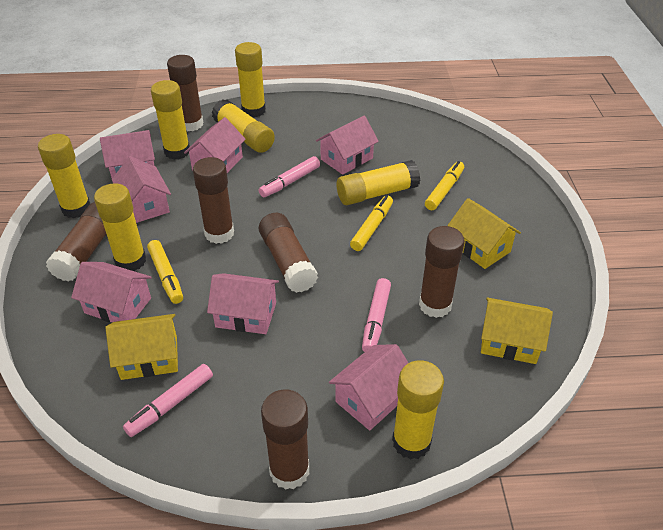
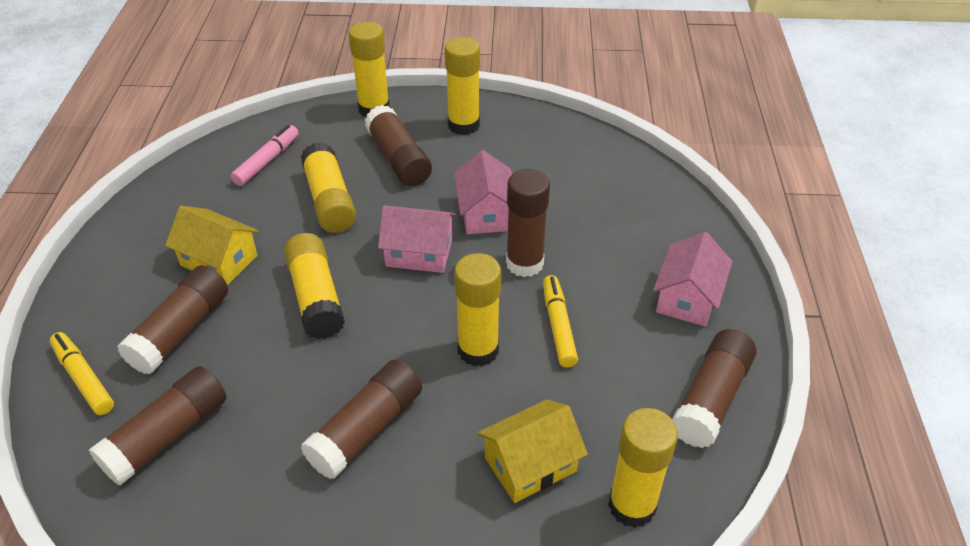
pink house: 7 -> 3
pink marker: 3 -> 1
yellow glue stick: 7 -> 6
yellow house: 3 -> 2
yellow marker: 3 -> 2

